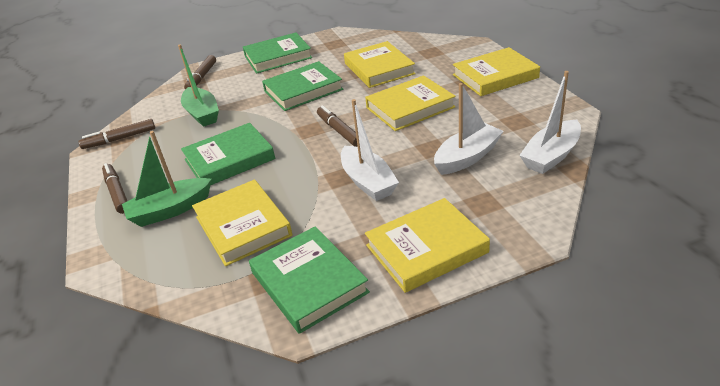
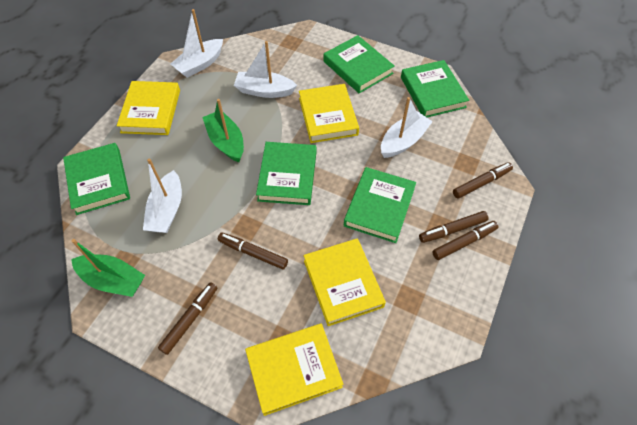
brown marker: 4 -> 5
green book: 4 -> 5
white boat: 3 -> 4
yellow book: 5 -> 4

